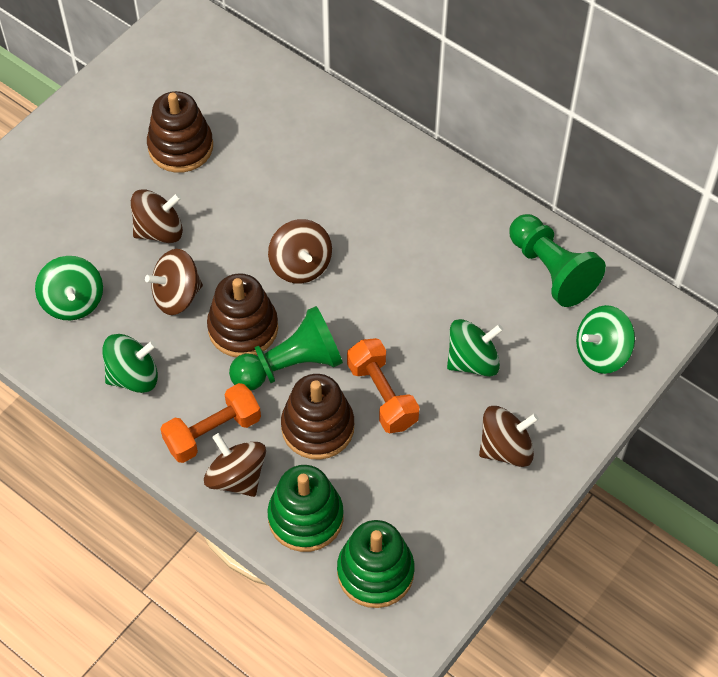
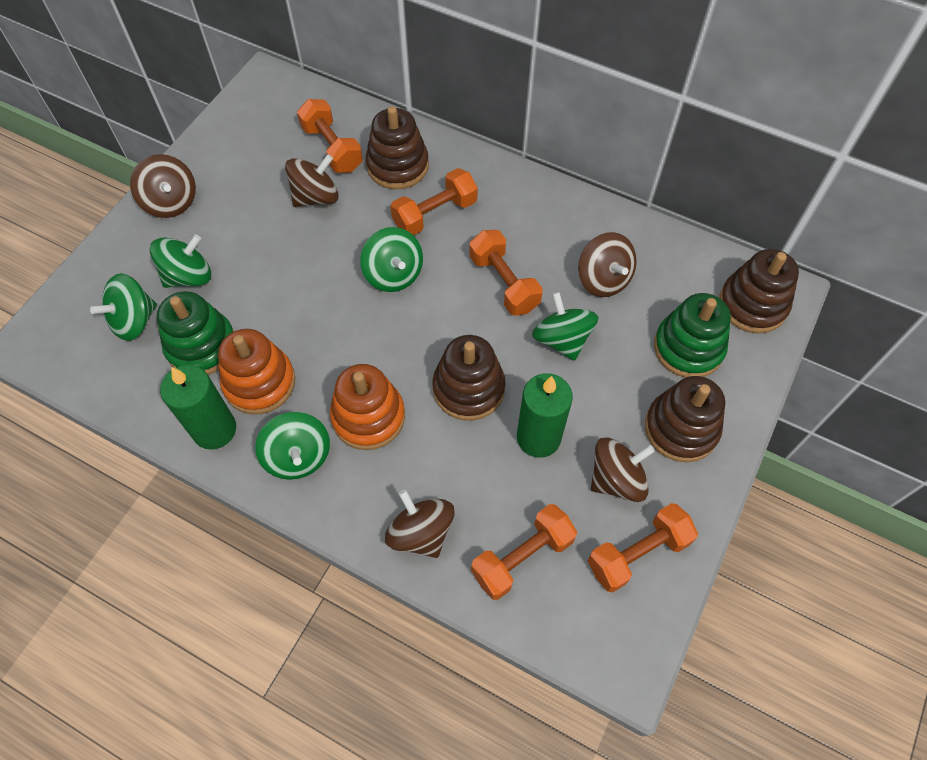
brown stacking toy: 3 -> 4
green candle: 0 -> 2
green pawn: 2 -> 0
green spinning top: 4 -> 5
orange dumbbell: 2 -> 5
orange stacking toy: 0 -> 2

